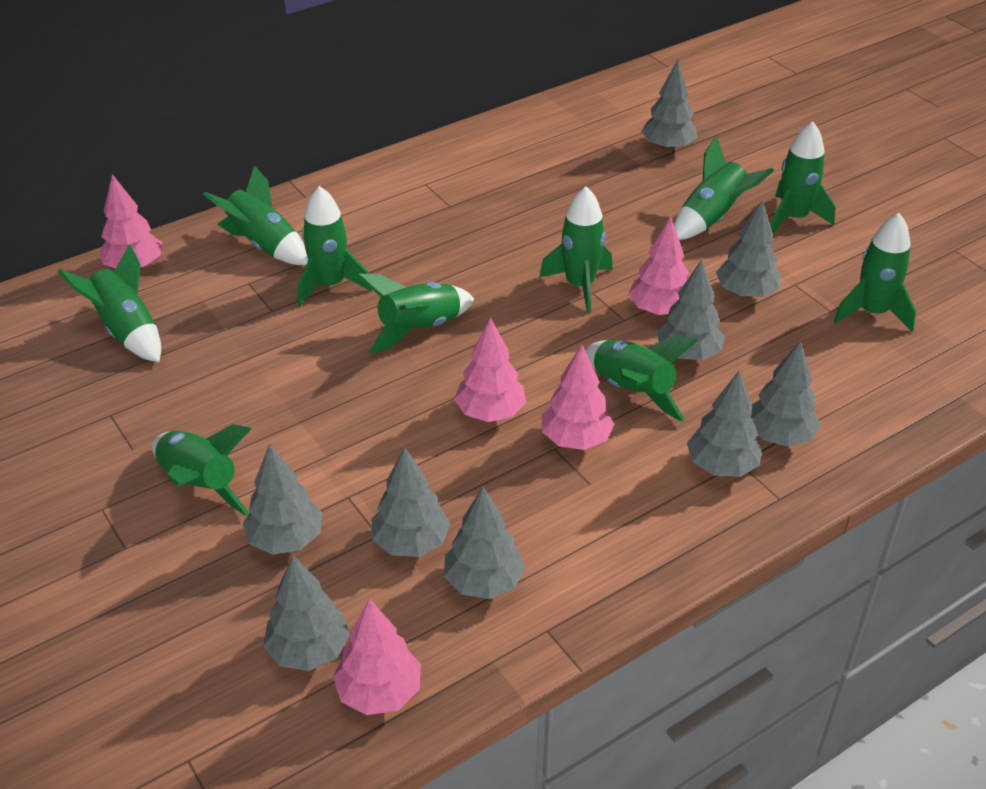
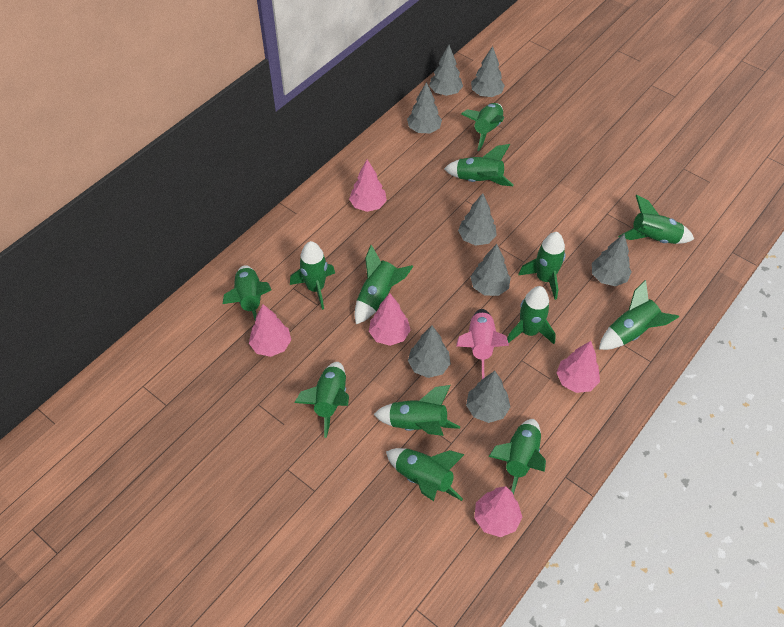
green rocket: 10 -> 13
grey tree: 9 -> 8
pink rocket: 0 -> 1

